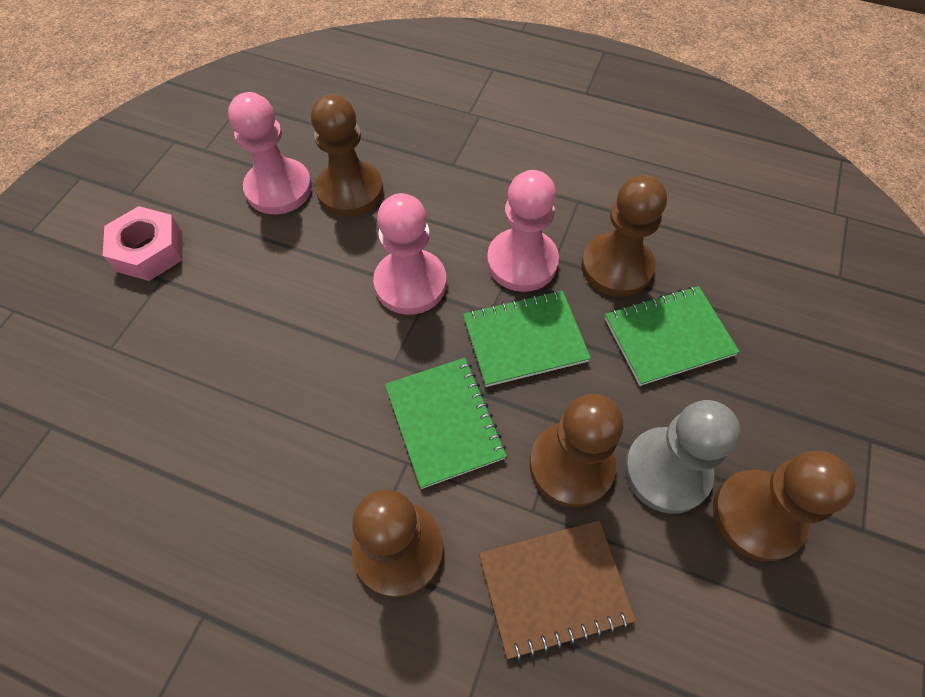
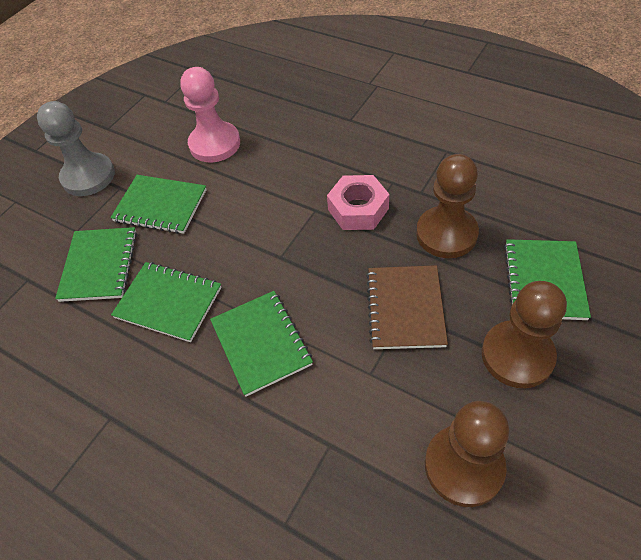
brown pawn: 5 -> 3
green notebook: 3 -> 5
pink pawn: 3 -> 1

